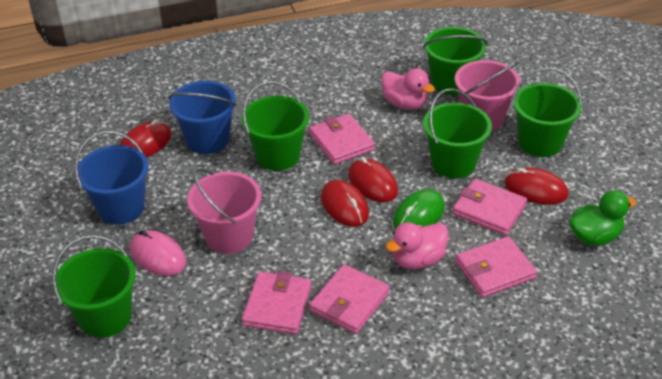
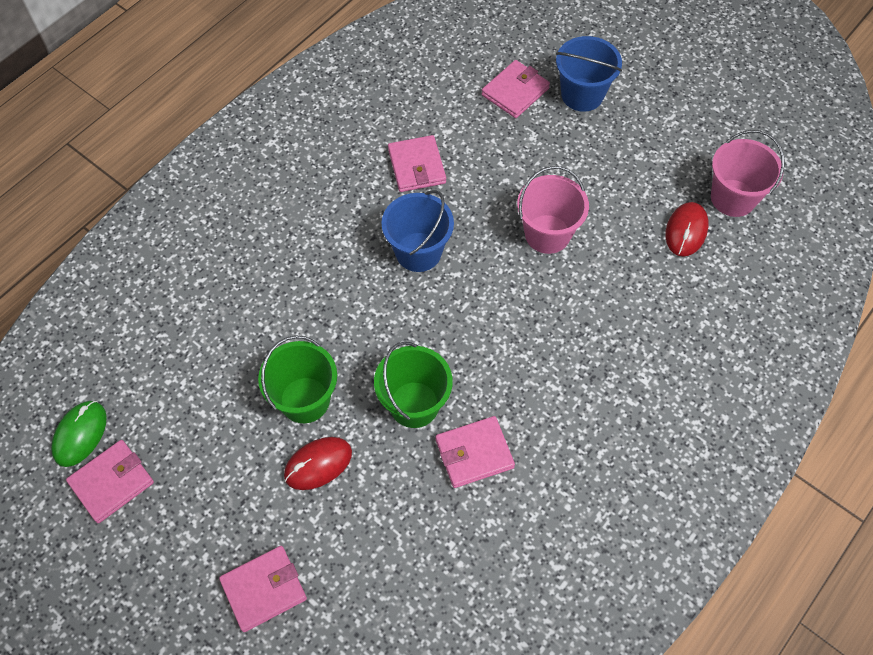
green bucket: 5 -> 2
green duck: 1 -> 0
pink duck: 2 -> 0
pink mouse: 1 -> 0
red mouse: 4 -> 2

